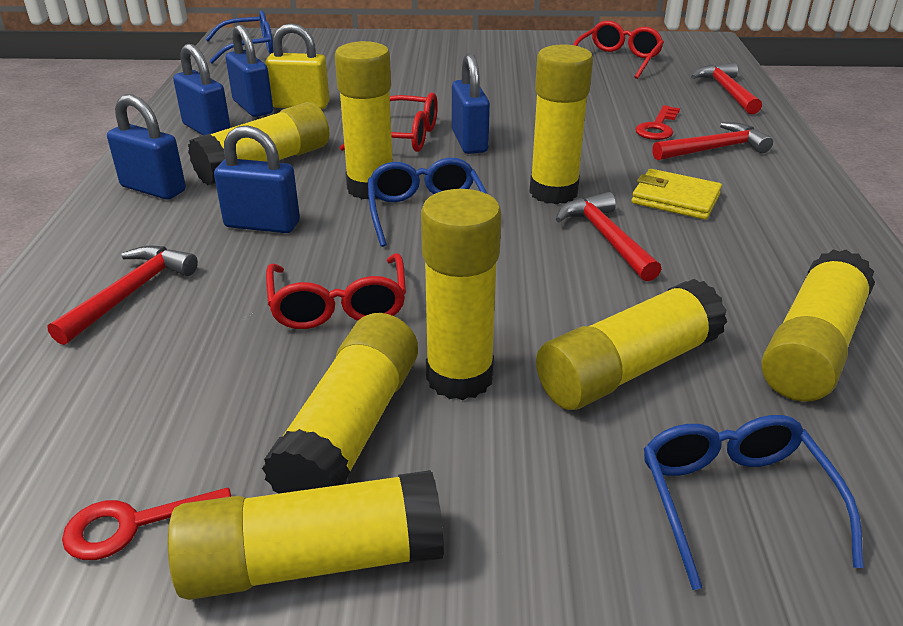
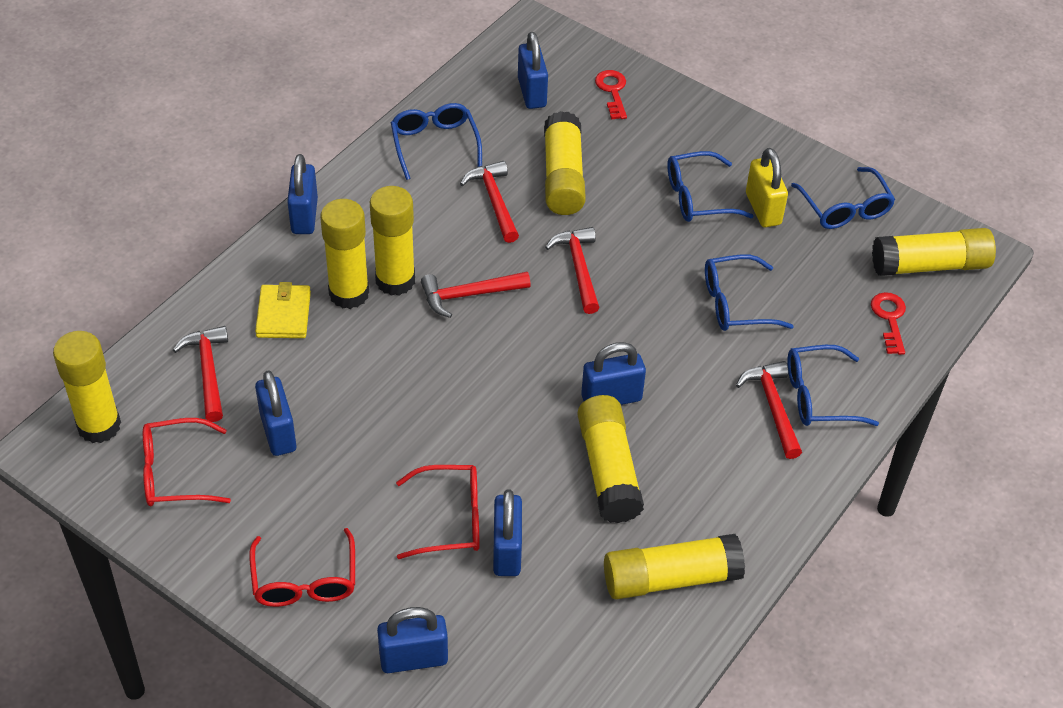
blue glasses: 3 -> 5
blue padlock: 5 -> 6
red hammer: 4 -> 5
yellow glue stick: 8 -> 7

